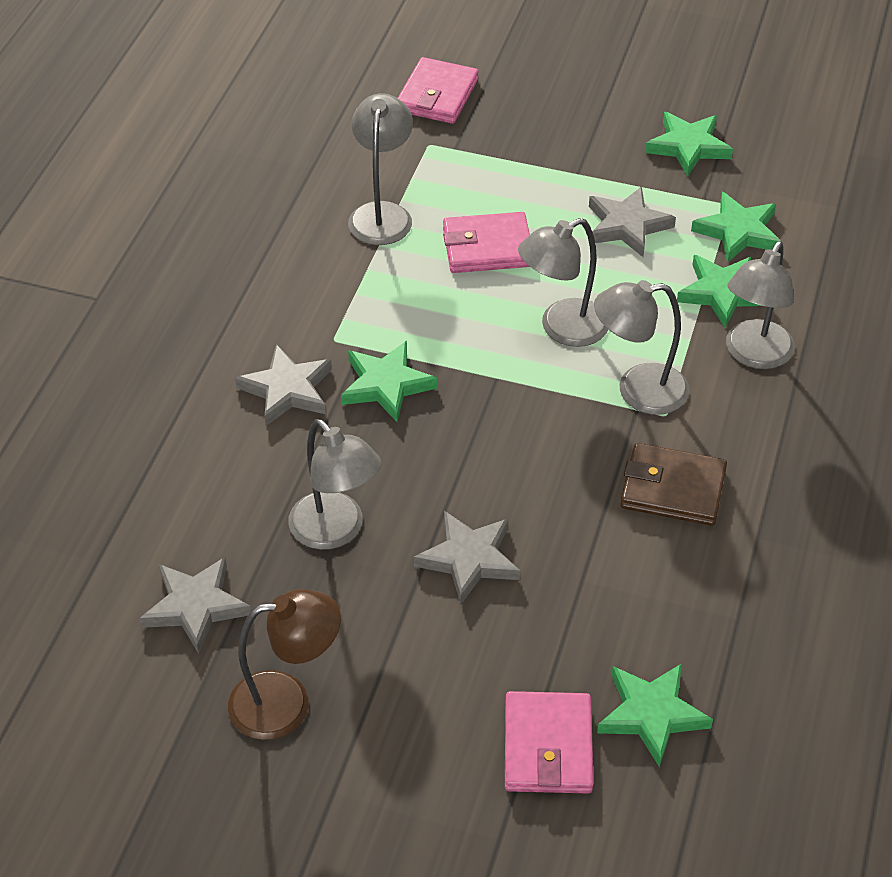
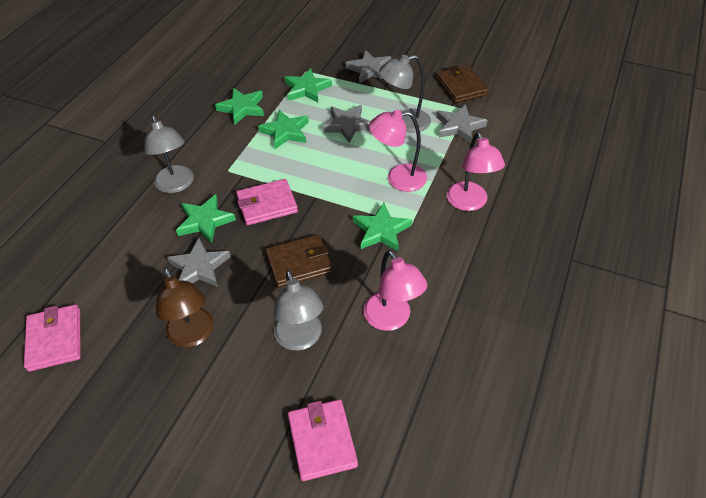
brown wallet: 1 -> 2
grey lamp: 5 -> 3
pink lamp: 0 -> 3

